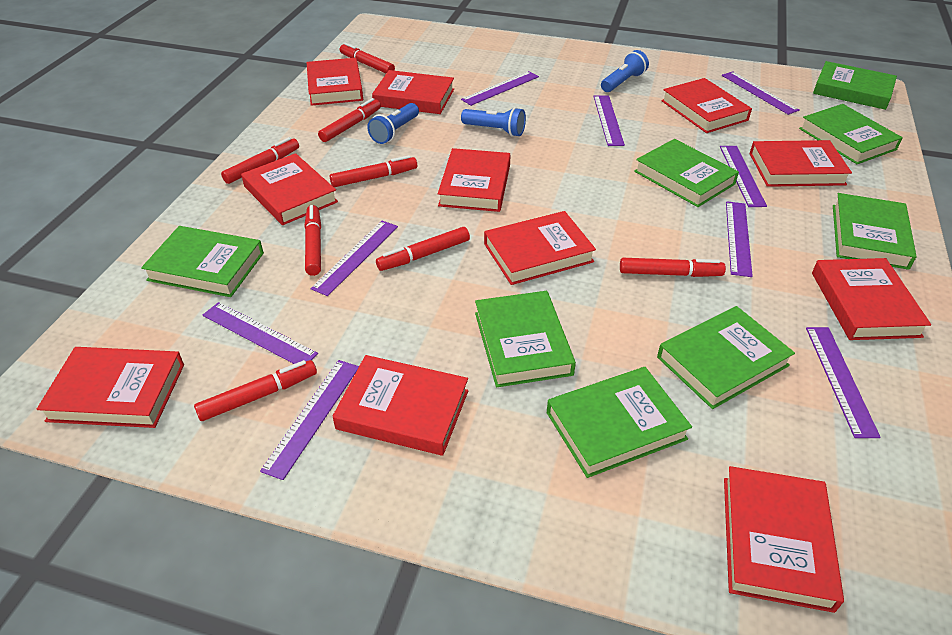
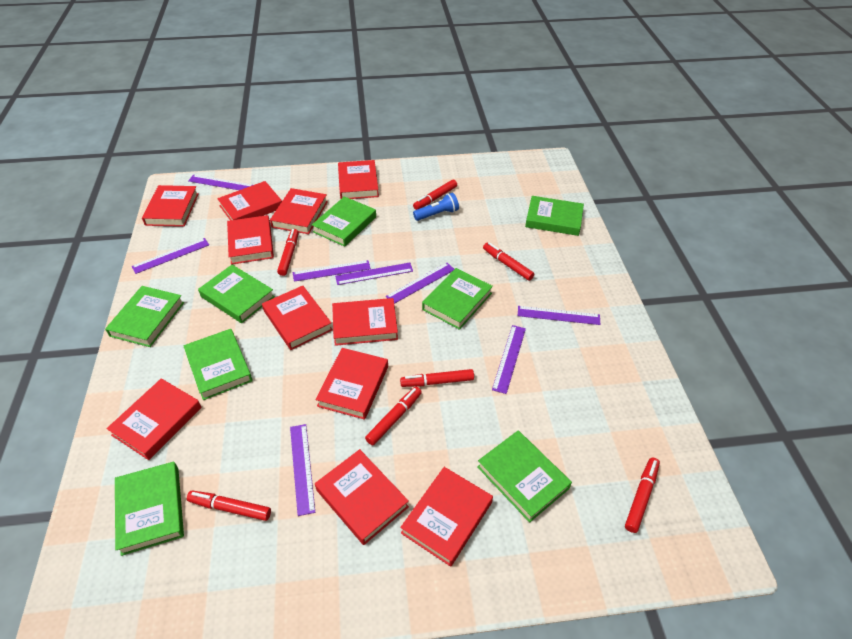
blue flashlight: 3 -> 1
purple ruler: 9 -> 8
red marker: 8 -> 7

